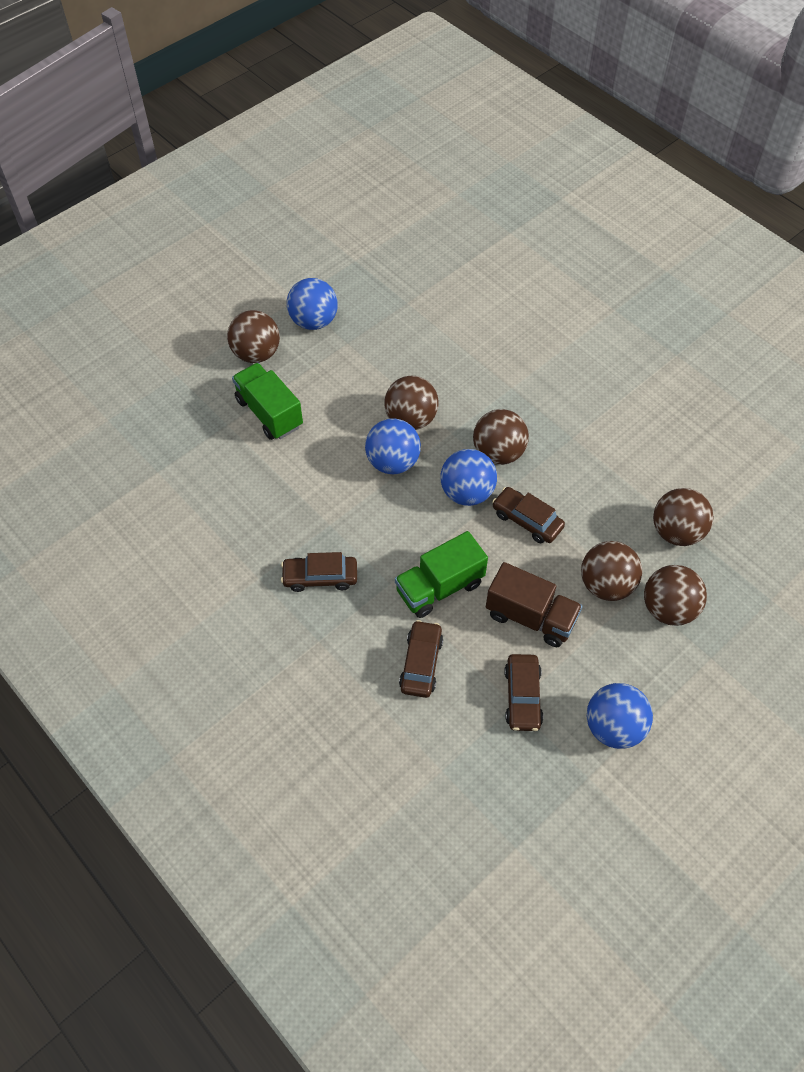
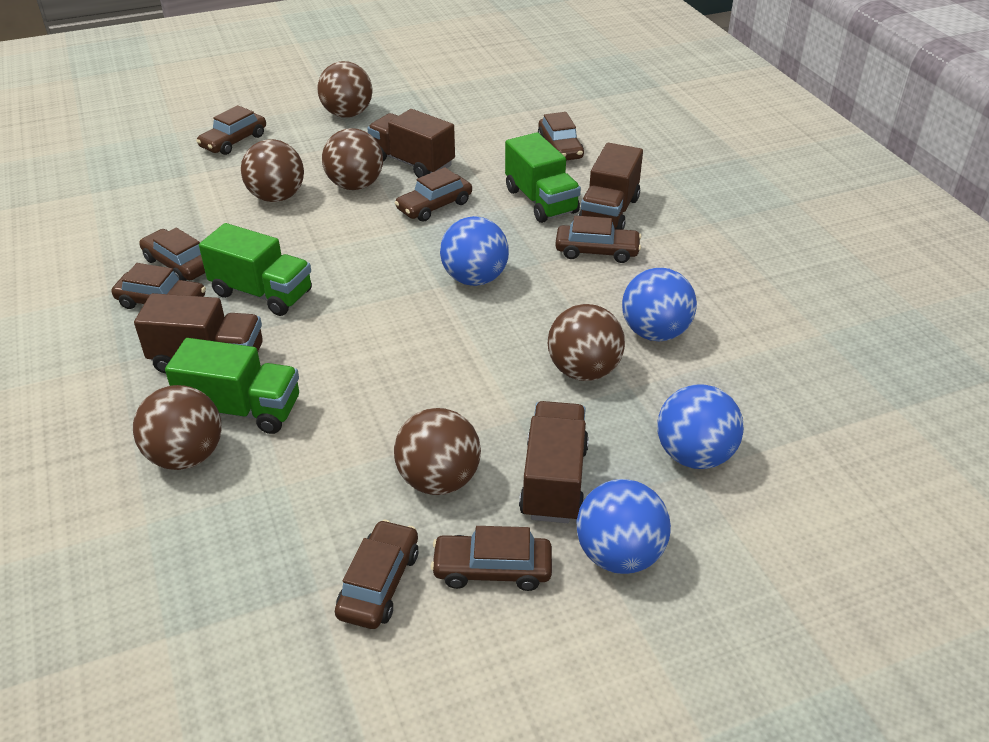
brown car: 4 -> 8
brown truck: 1 -> 4
green truck: 2 -> 3

